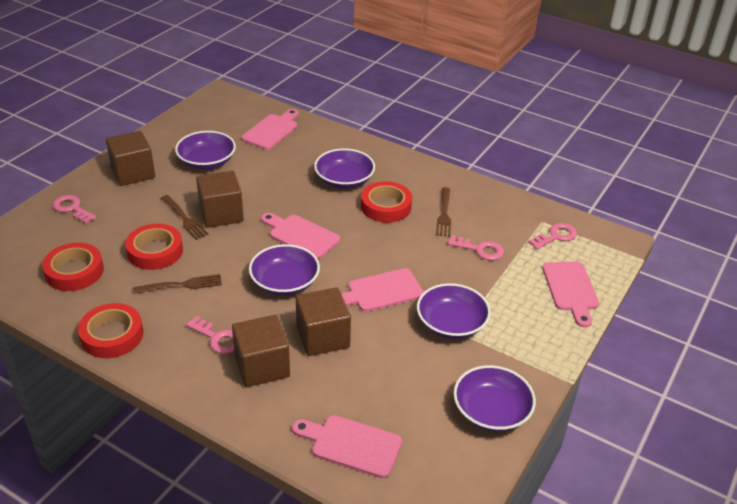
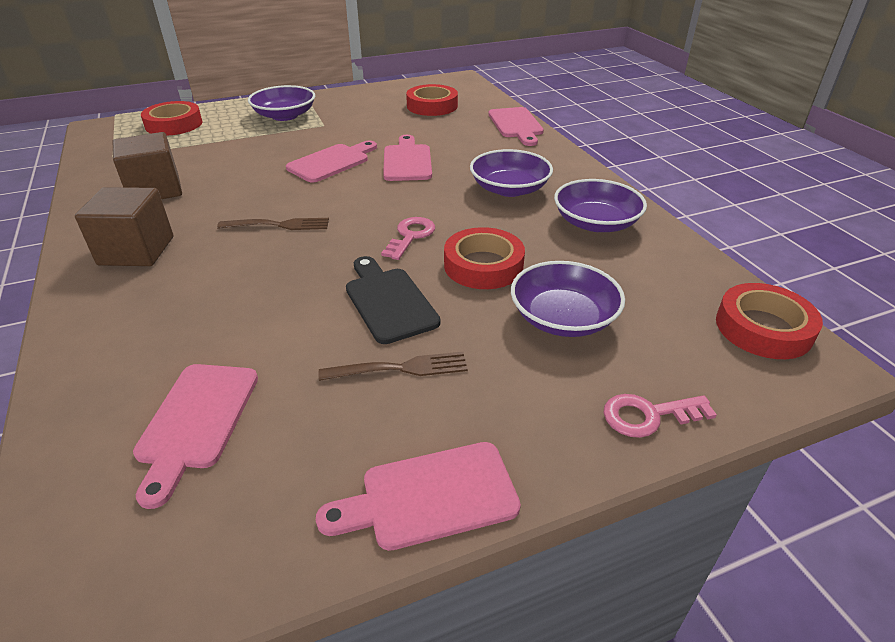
black cutting board: 0 -> 1
brown cube: 4 -> 2
brown fork: 3 -> 2
pink key: 4 -> 2
purple bowl: 5 -> 4

